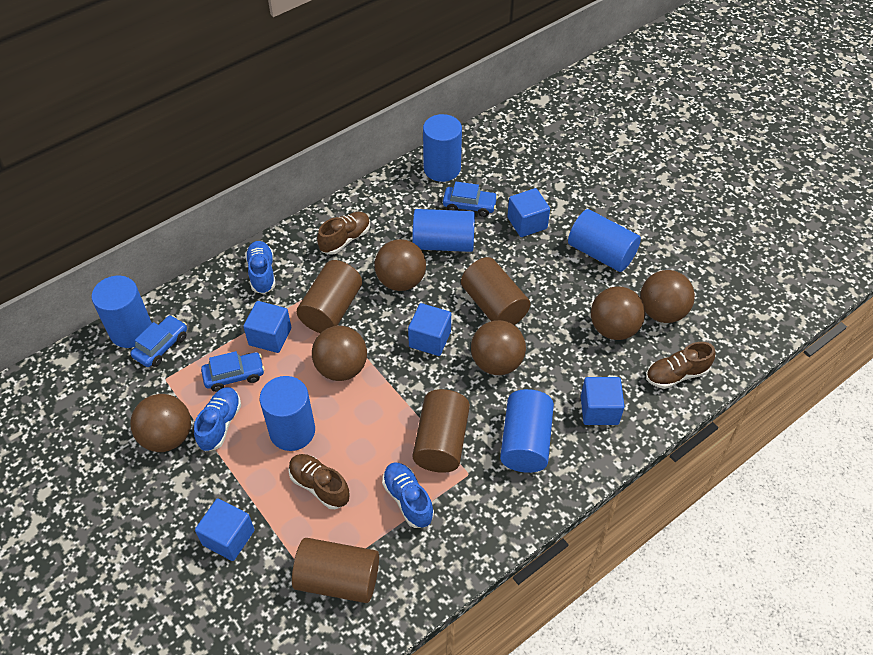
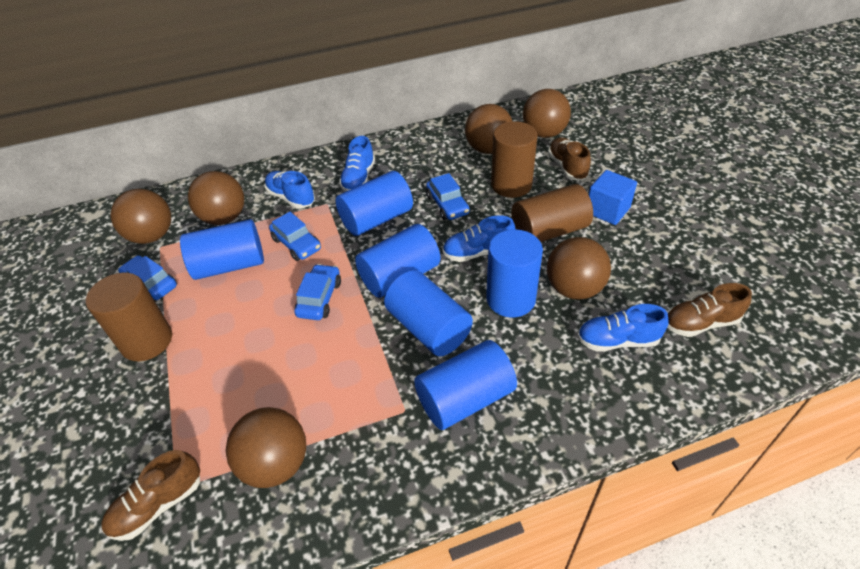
blue car: 3 -> 4
blue cube: 5 -> 1
blue shoe: 3 -> 4
brown cylinder: 4 -> 3

